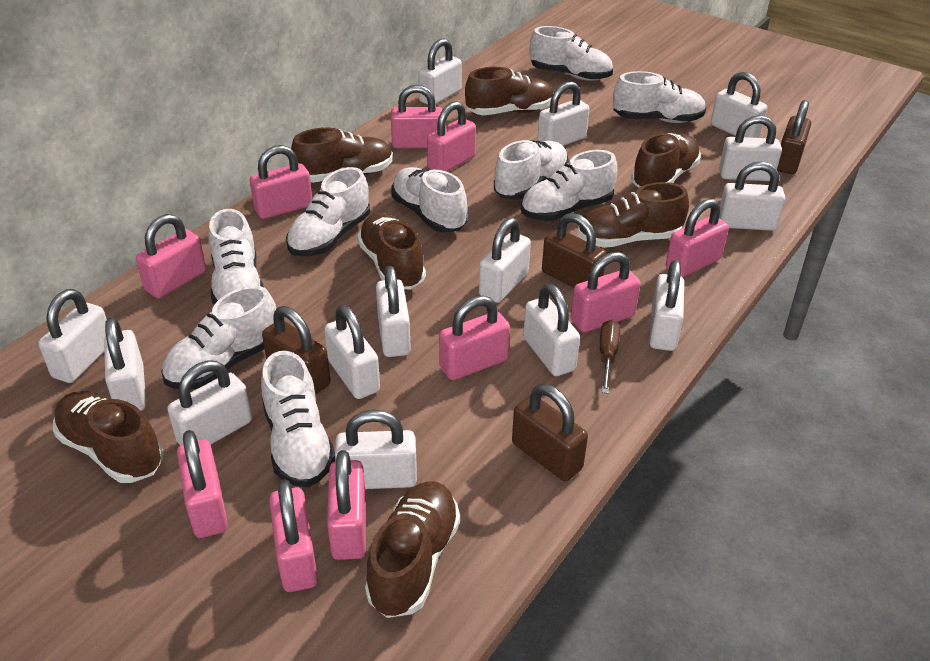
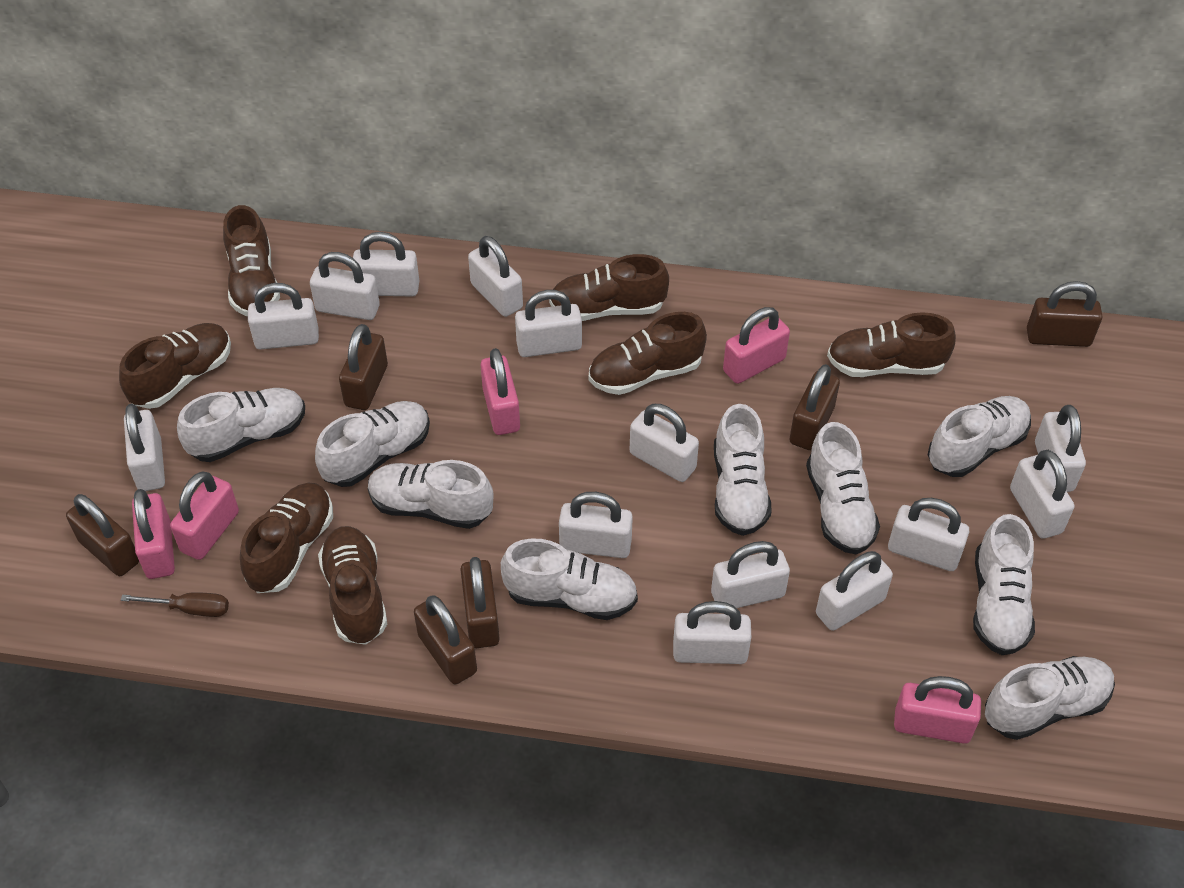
brown padlock: 4 -> 6
pink padlock: 10 -> 5

